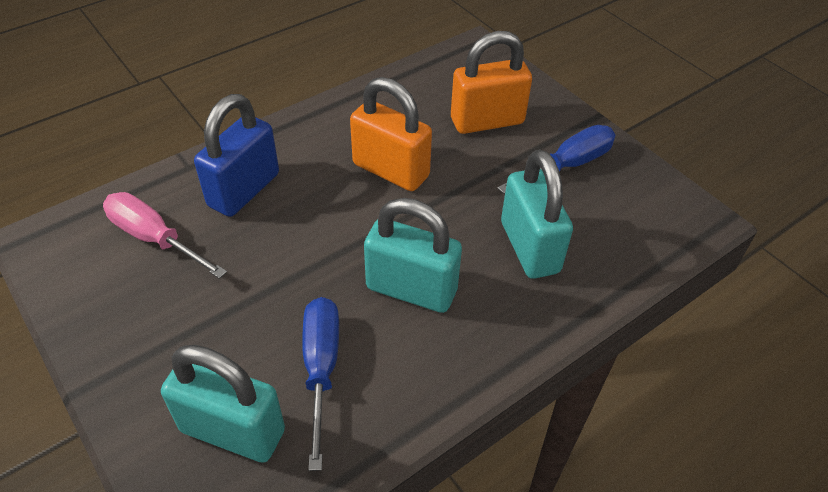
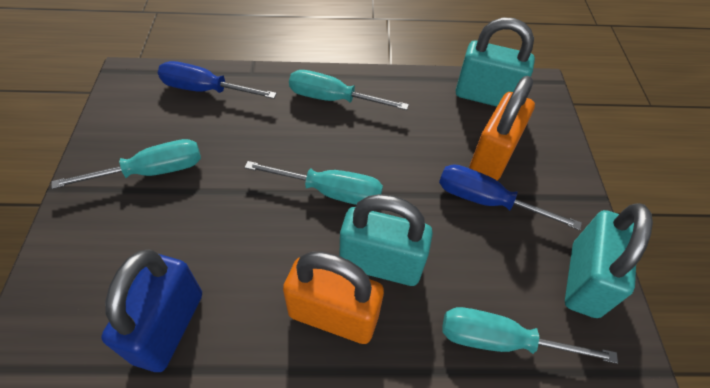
pink screwdriver: 1 -> 0
turquoise screwdriver: 0 -> 4

